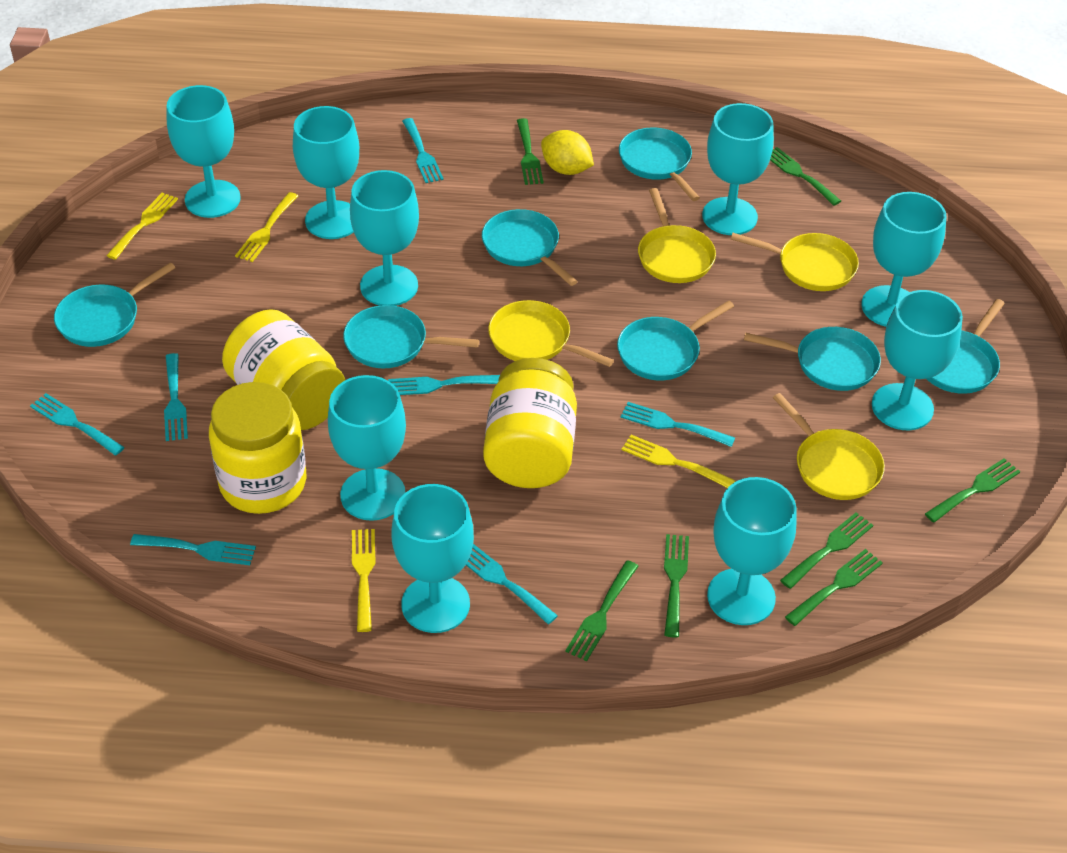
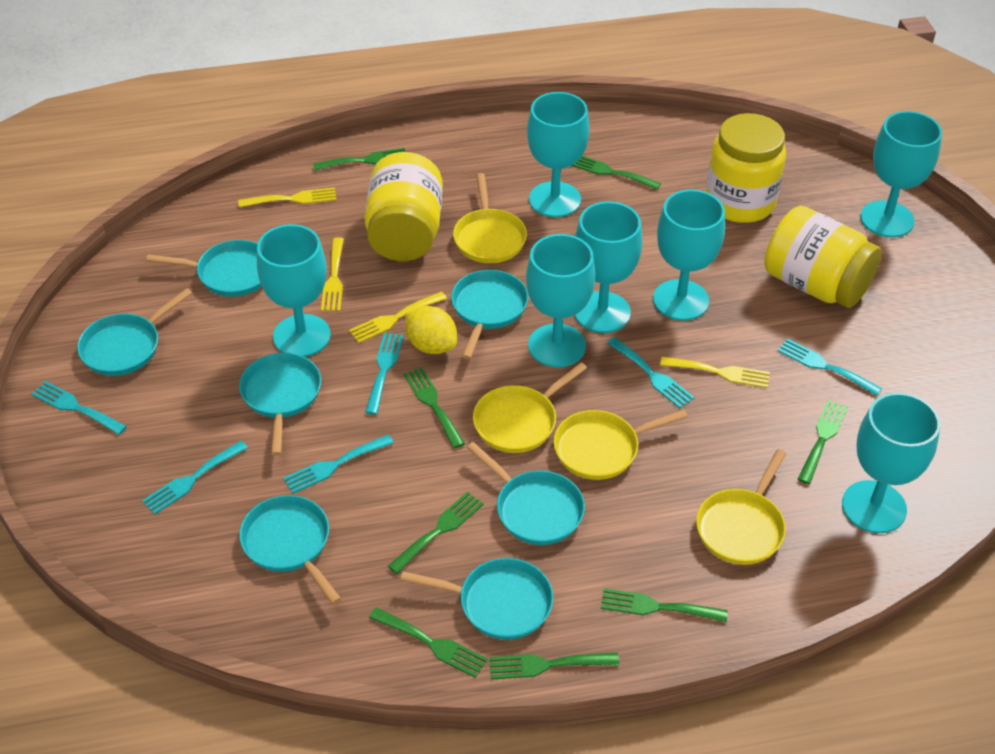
green fork: 7 -> 8
turquoise fork: 7 -> 6
turquoise goblet: 9 -> 7

